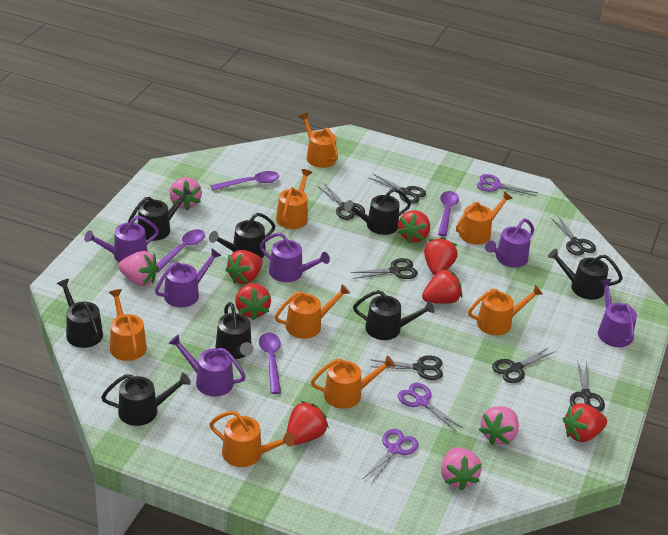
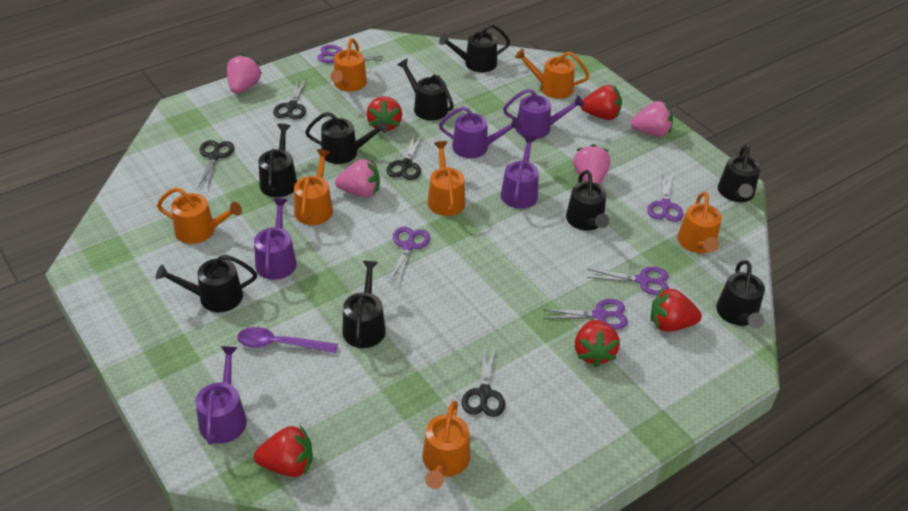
black scissors: 7 -> 4
black watering can: 8 -> 9
orange watering can: 8 -> 7
purple scissors: 3 -> 5
purple spoon: 4 -> 1
purple watering can: 6 -> 5
red strawberry: 7 -> 5

